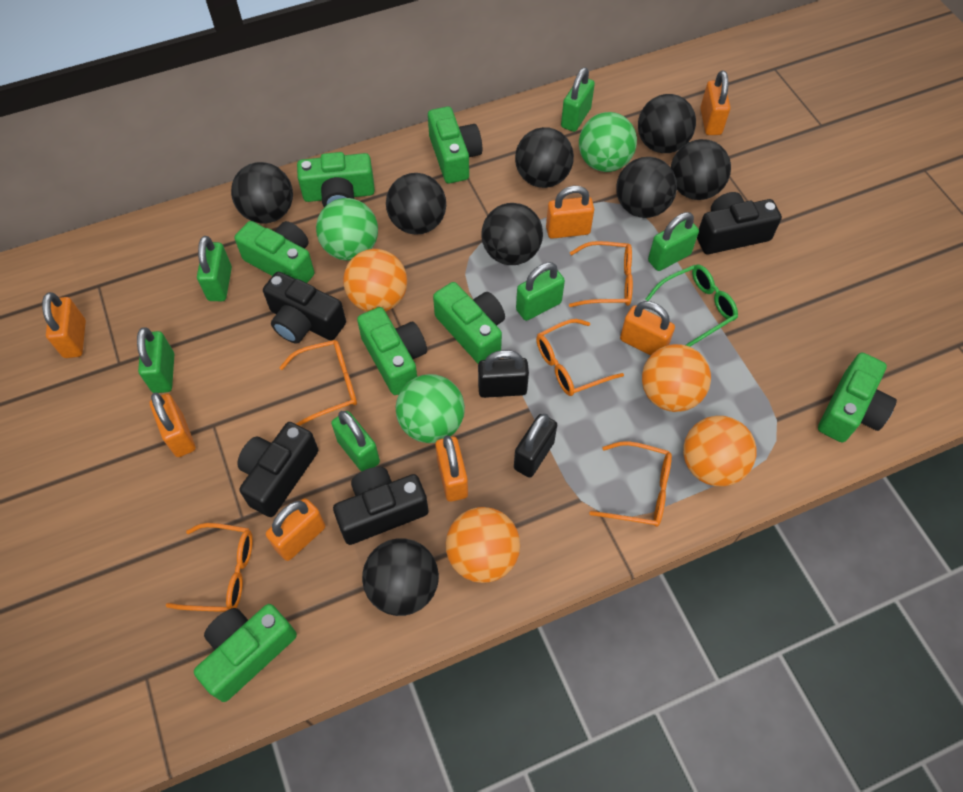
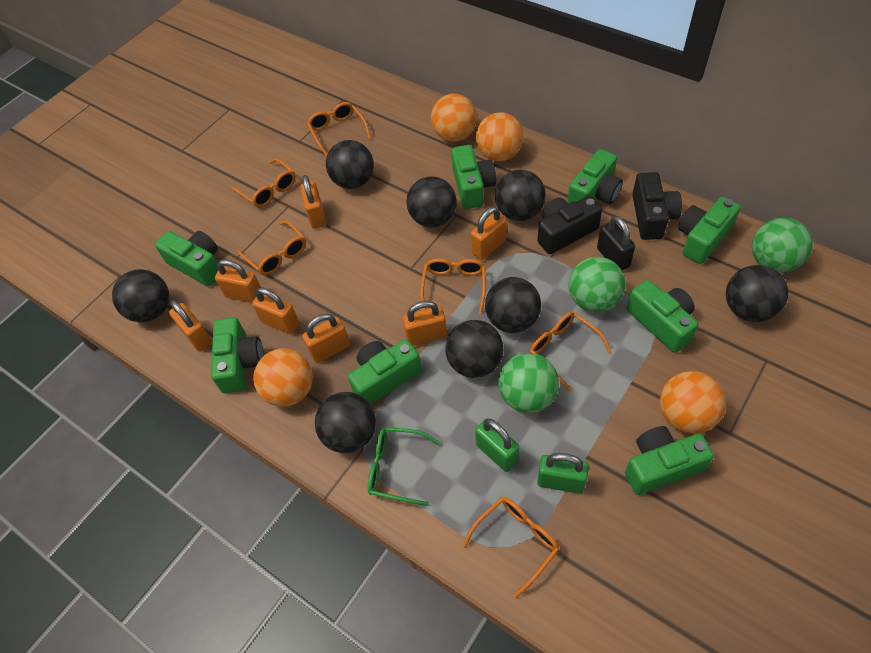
black camera: 4 -> 2
black padlock: 2 -> 1
green camera: 7 -> 8
green padlock: 6 -> 2
orange glasses: 5 -> 6

